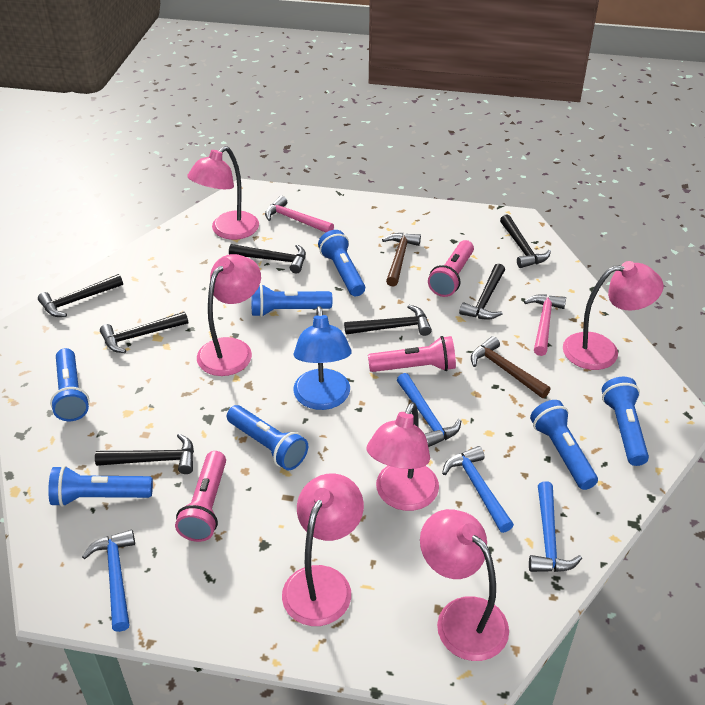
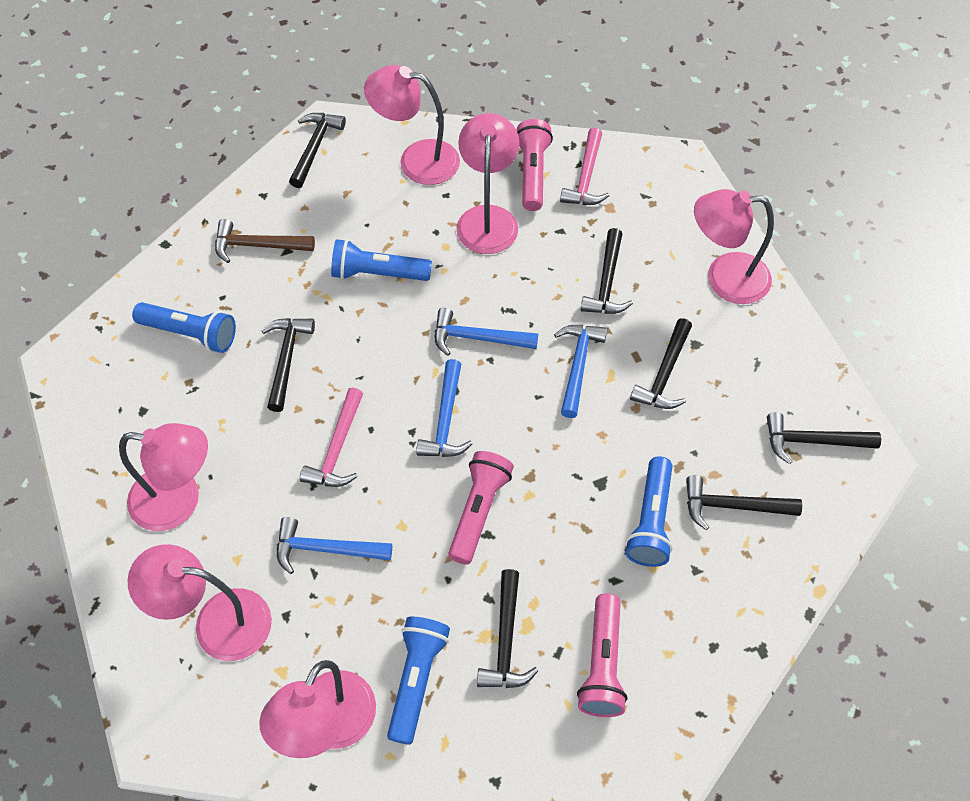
blue flashlight: 7 -> 4
blue lamp: 1 -> 0
brown hammer: 2 -> 1

